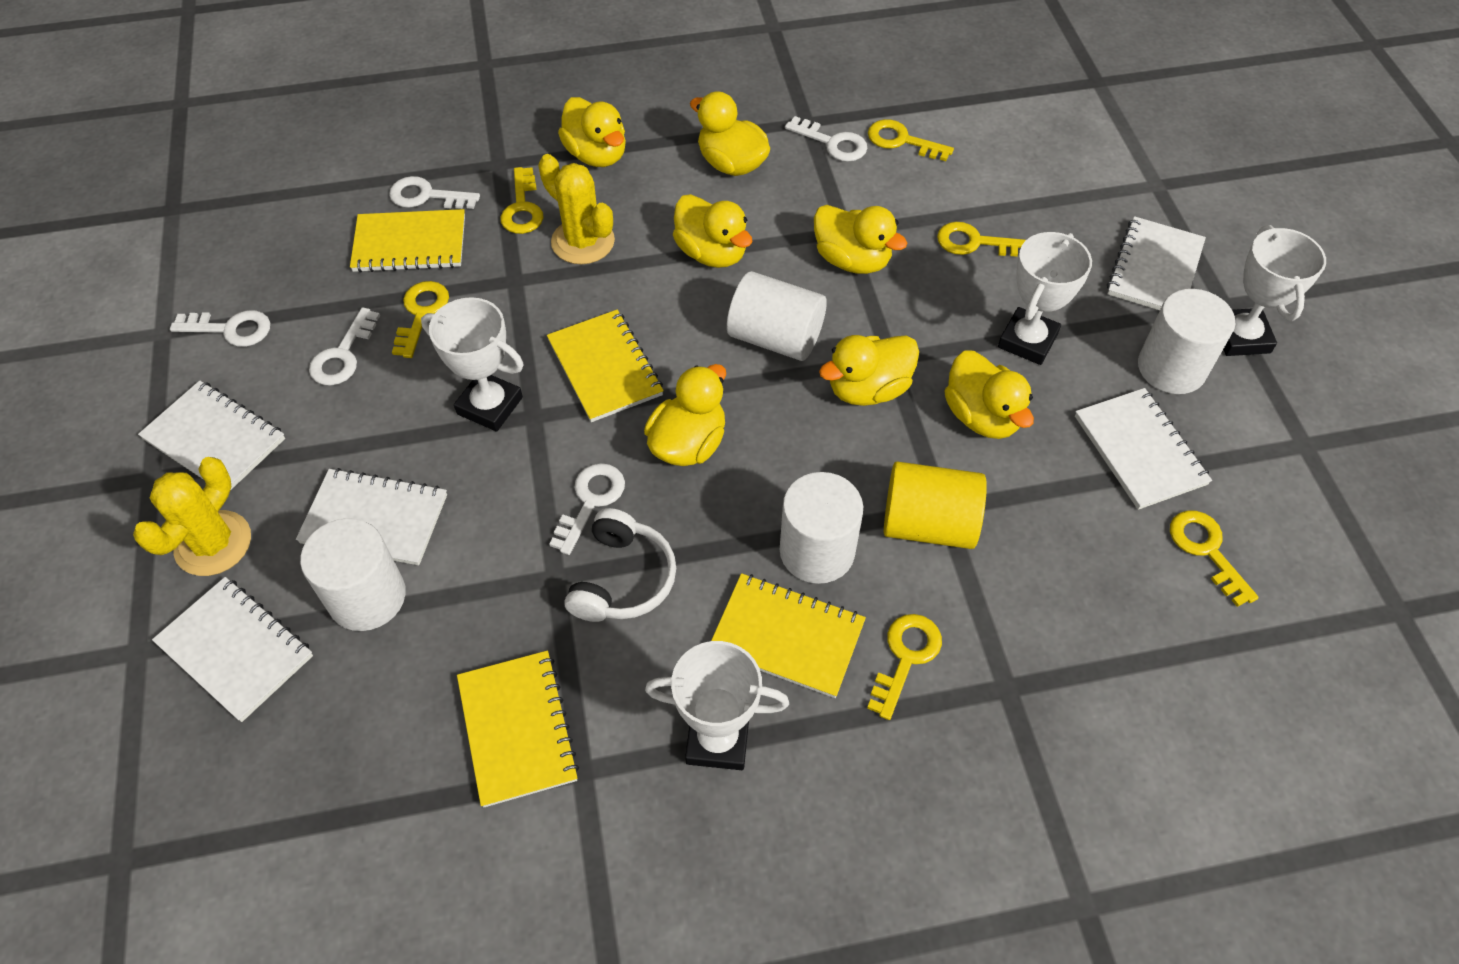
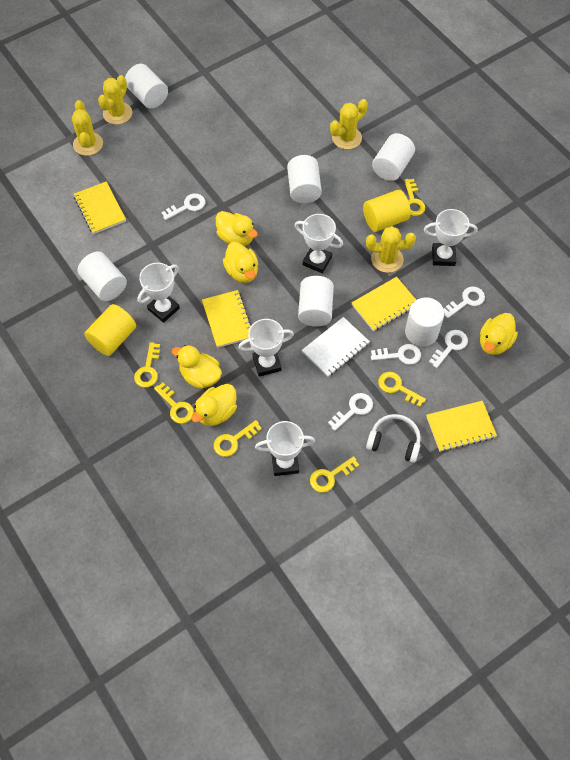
white cylinder: 4 -> 6
white notebook: 5 -> 1
white trophy: 4 -> 5
yellow cactus: 2 -> 4
yellow cylinder: 1 -> 2
yellow duck: 7 -> 5

